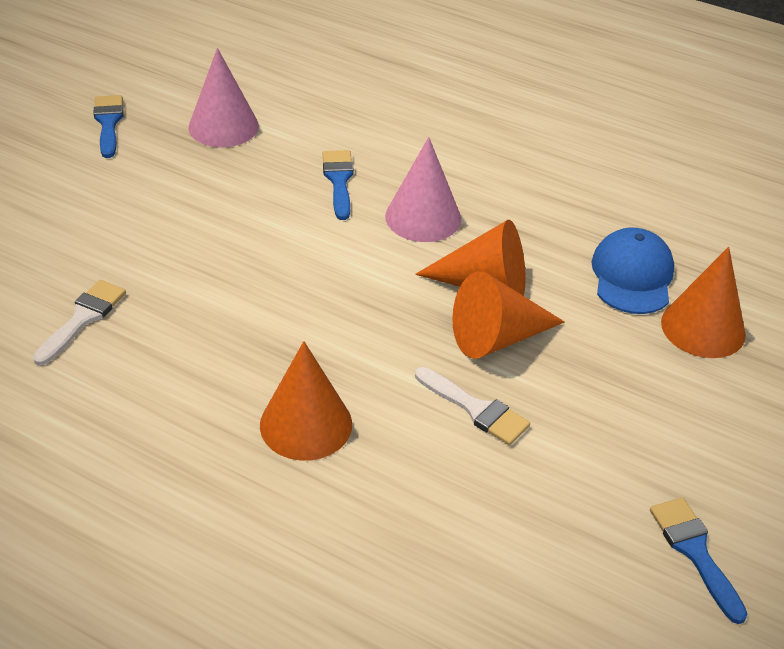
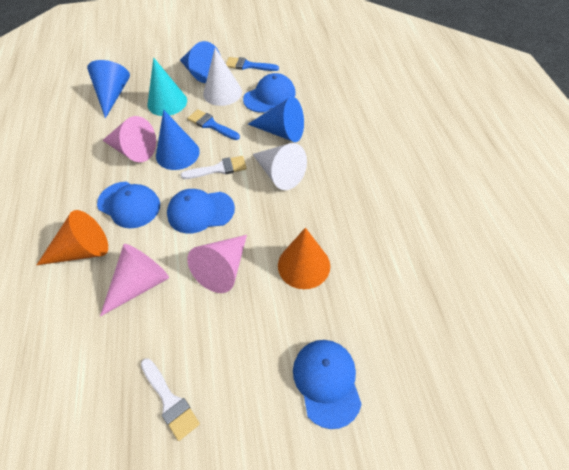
blue brush: 3 -> 2
blue cap: 1 -> 4
blue cone: 0 -> 4
orange cone: 4 -> 2
pink cone: 2 -> 3
turquoise cone: 0 -> 1
white cone: 0 -> 2

